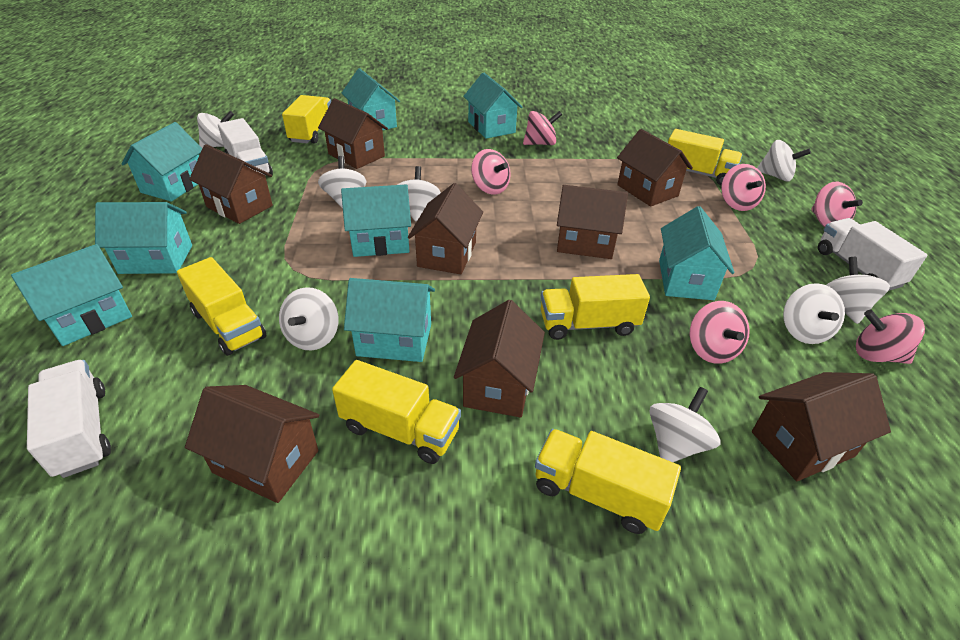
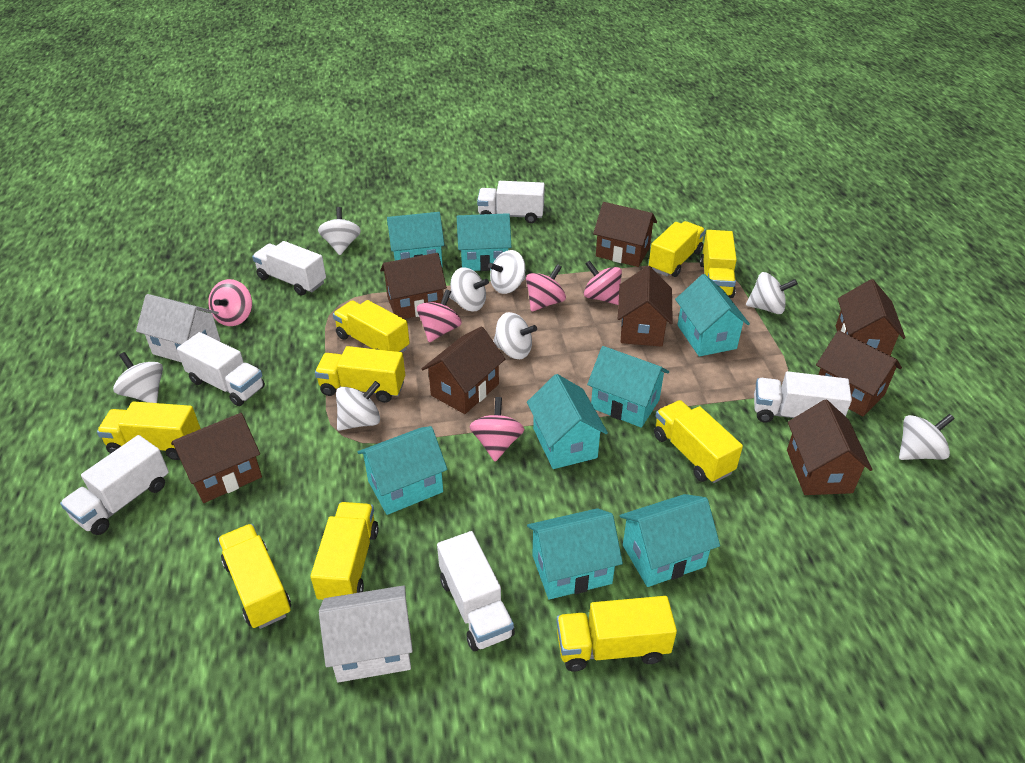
pink spinning top: 6 -> 5
white house: 0 -> 2
white truck: 3 -> 6
yellow truck: 6 -> 9

